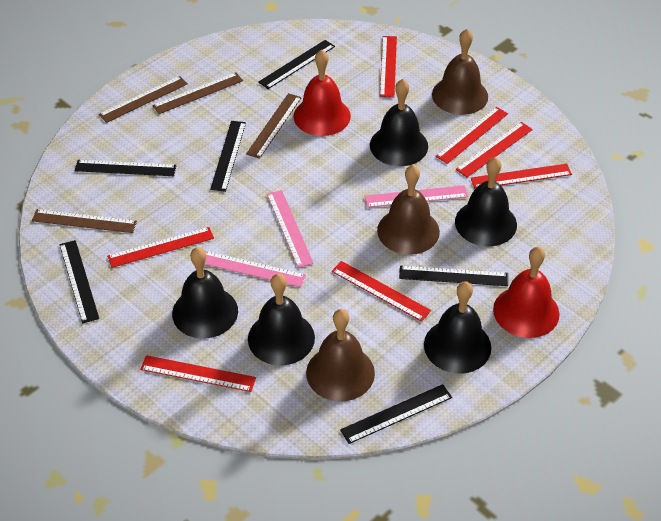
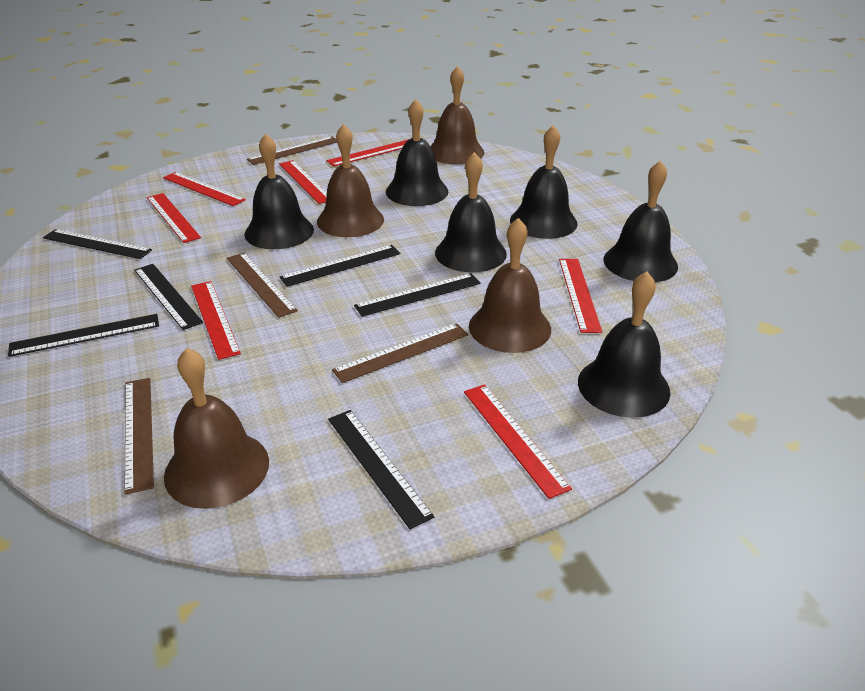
black bell: 5 -> 6
brown bell: 3 -> 4
pink ruler: 3 -> 0
red bell: 2 -> 0

